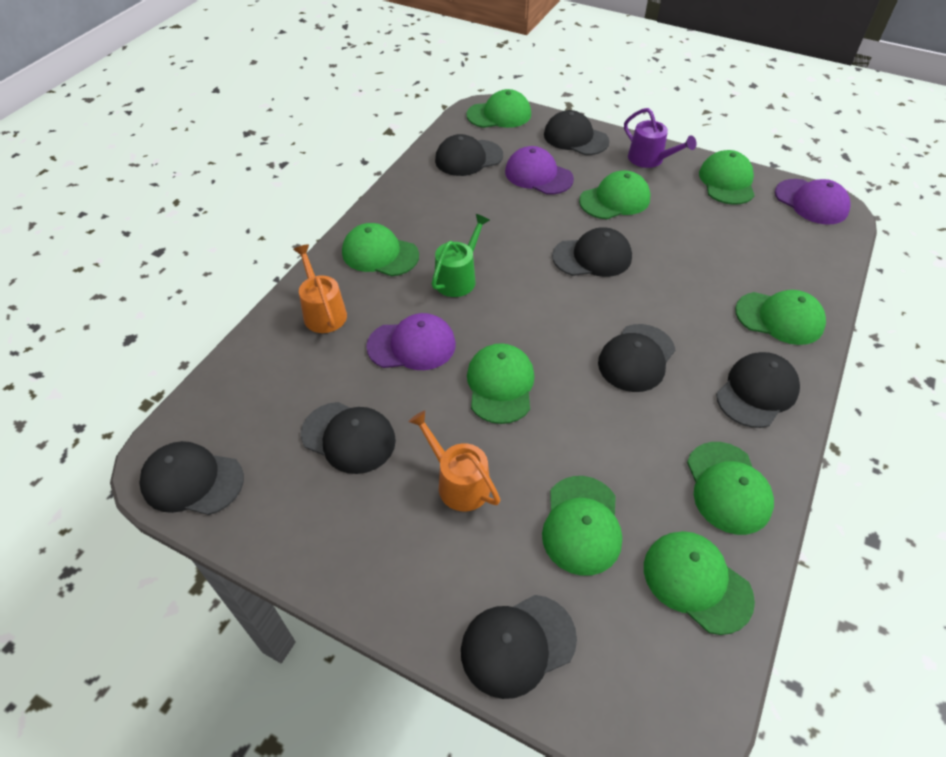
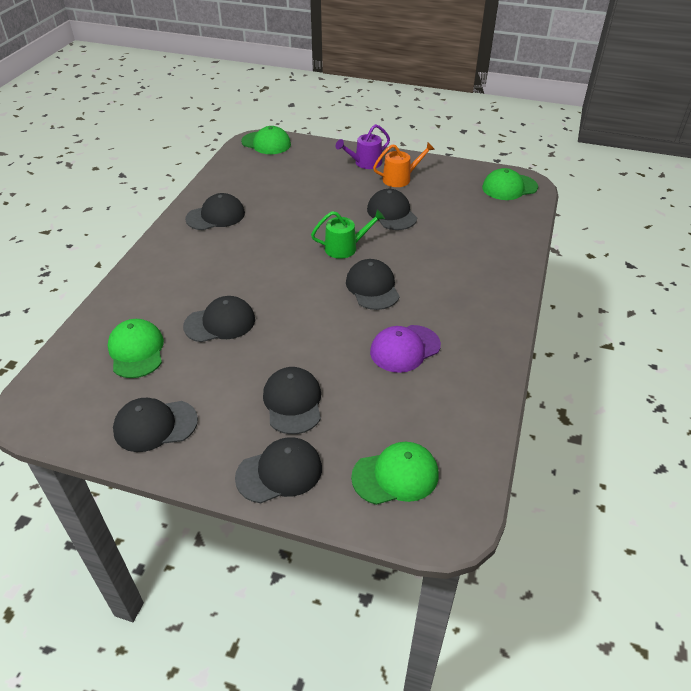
black cap: 8 -> 7
green cap: 9 -> 4
orange watering can: 2 -> 1
purple cap: 3 -> 1

